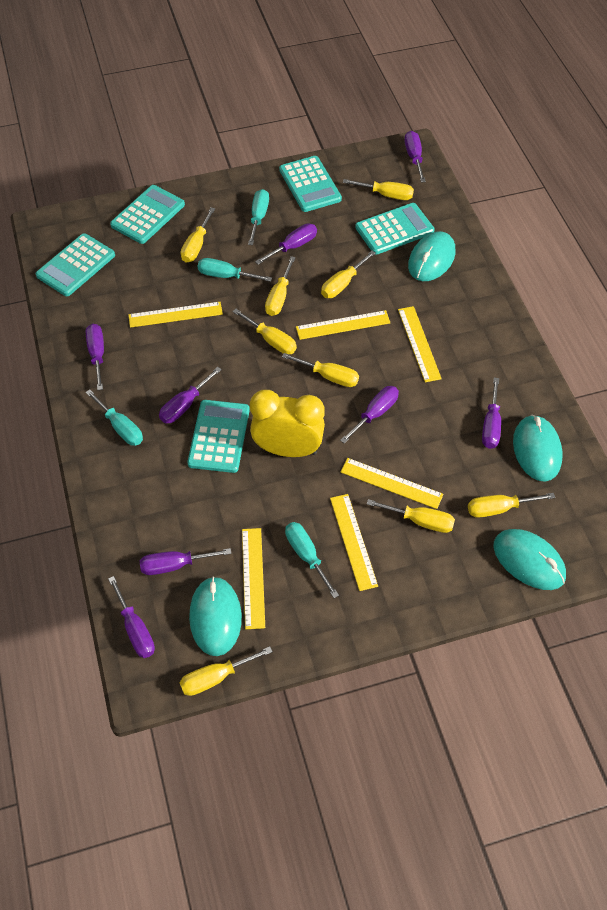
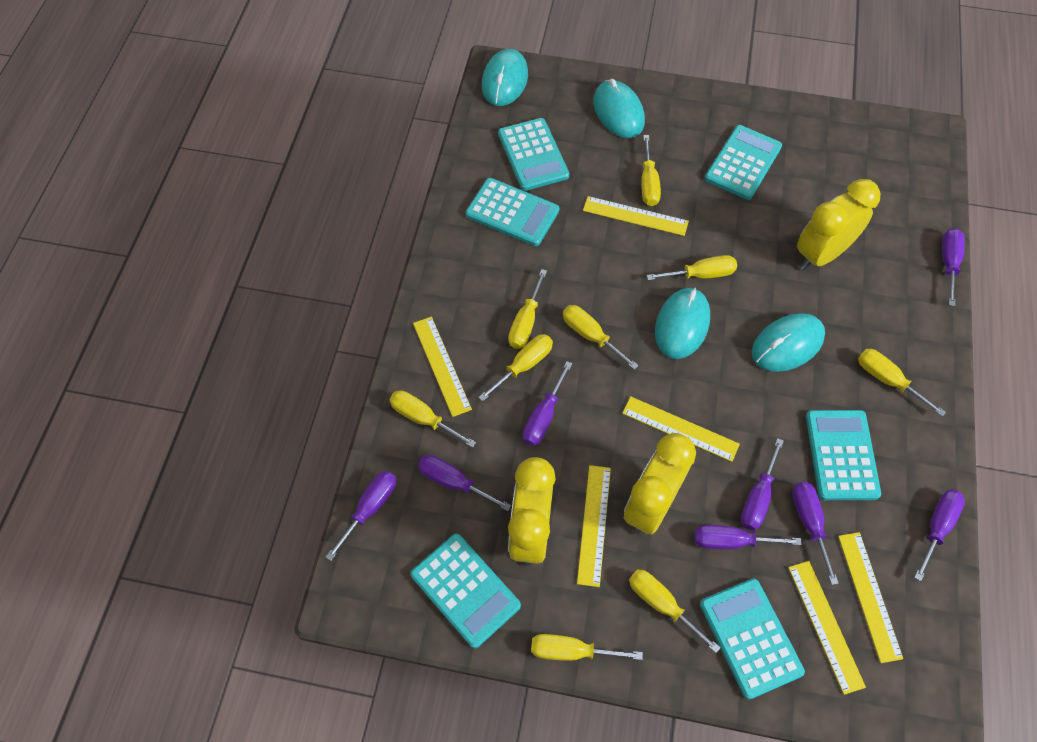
turquoise calculator: 5 -> 6
turquoise screwdriver: 4 -> 0
yellow clock: 1 -> 3

